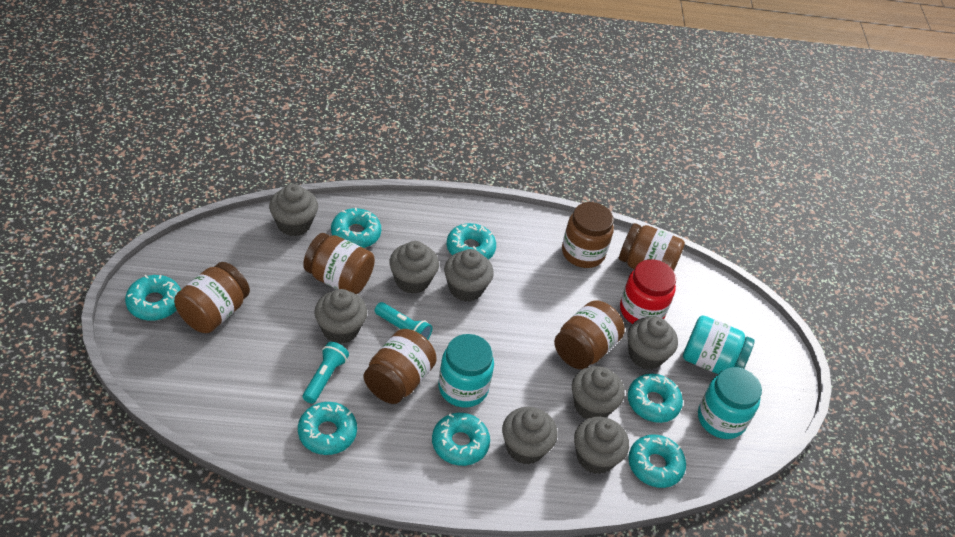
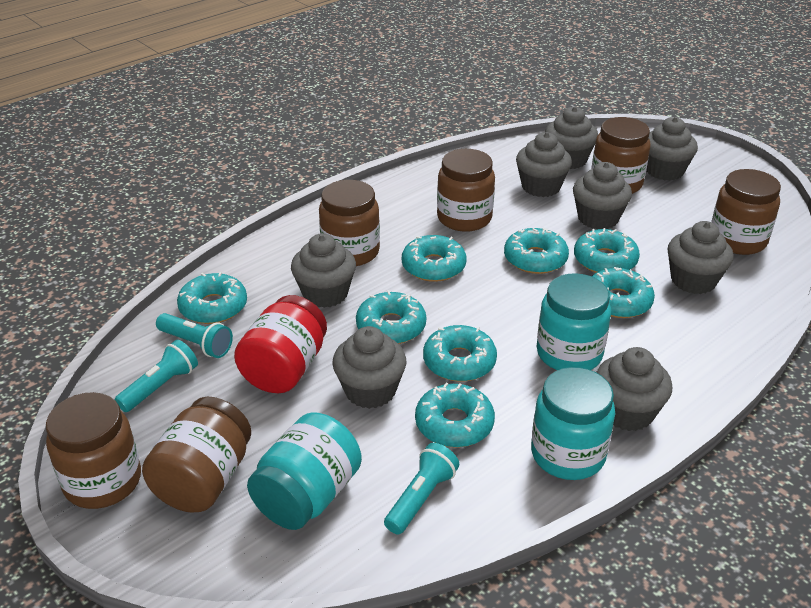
turquoise donut: 7 -> 8
turquoise flashlight: 2 -> 3

